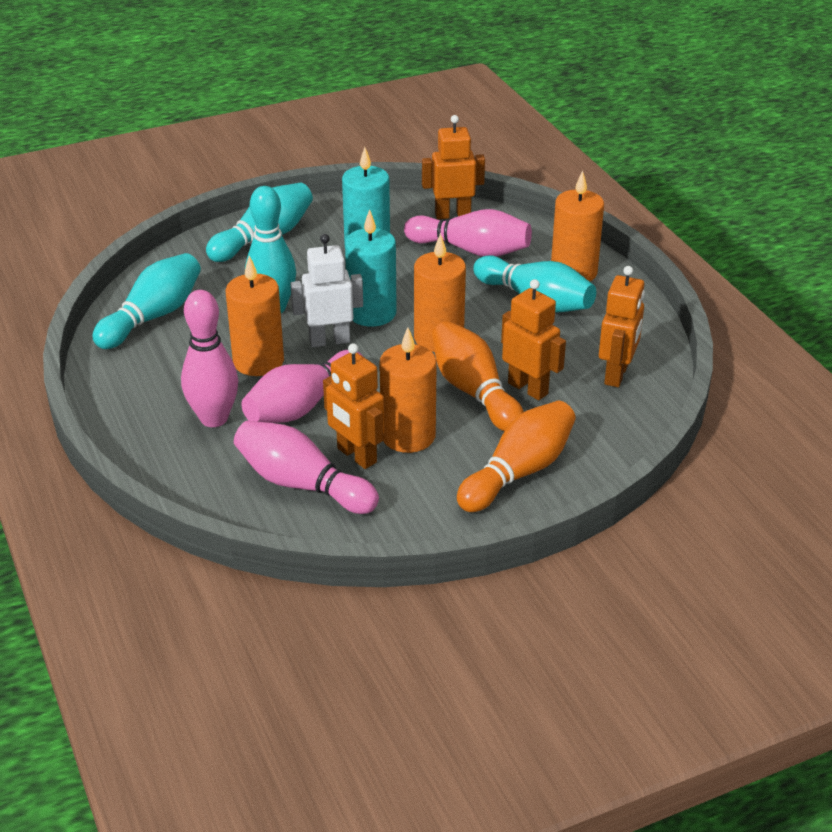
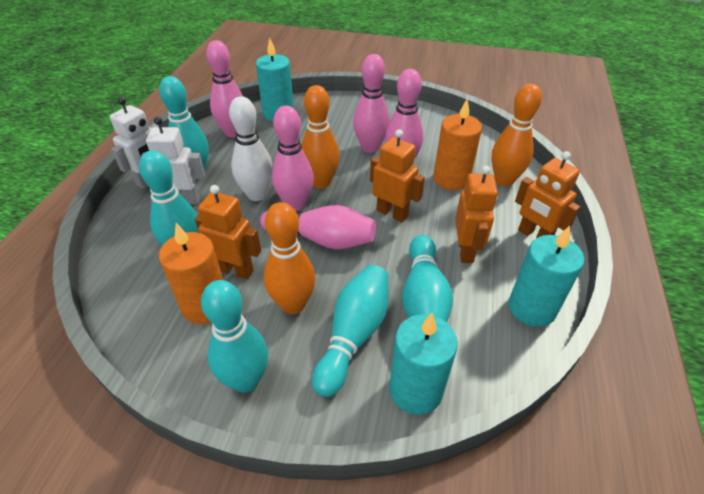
orange bowling pin: 2 -> 3
orange candle: 4 -> 2
pink bowling pin: 4 -> 5
turquoise bowling pin: 4 -> 5
turquoise candle: 2 -> 3
white bowling pin: 0 -> 1
white robot: 1 -> 2

